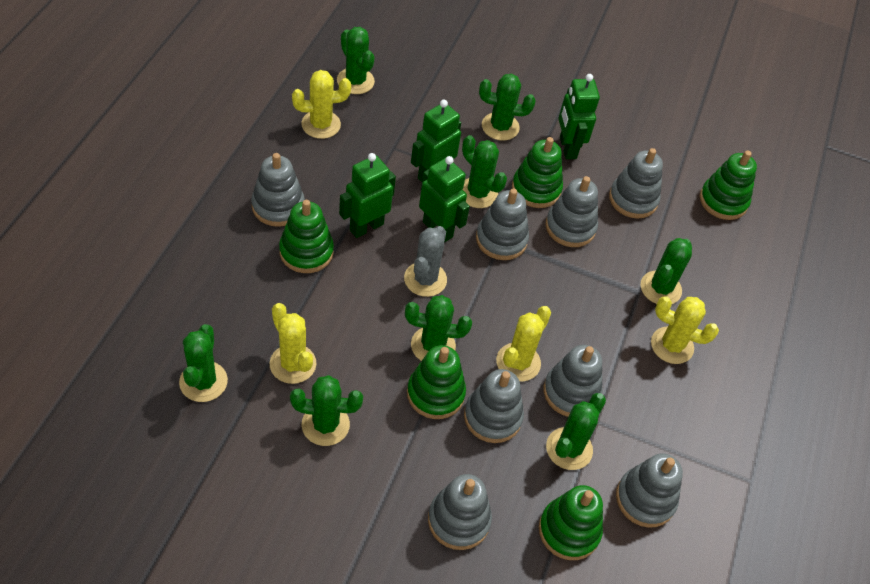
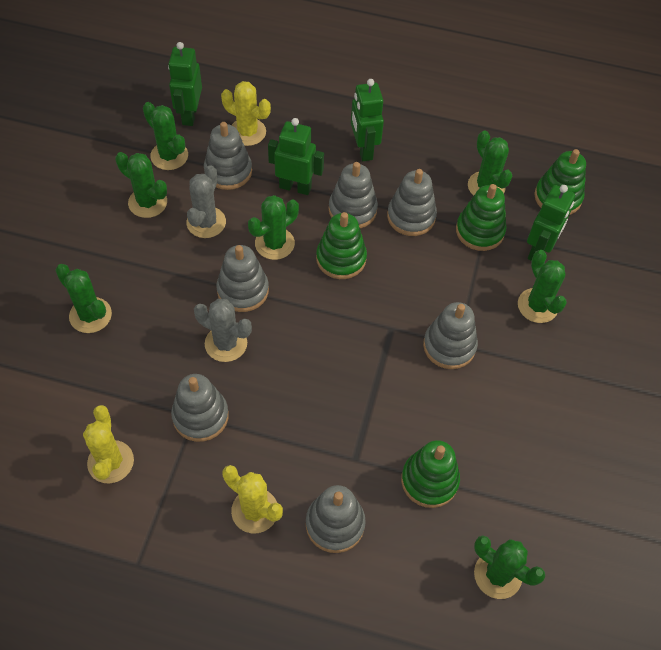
green cactus: 8 -> 7
green stacking toy: 5 -> 4
grey cactus: 1 -> 2
grey stacking toy: 8 -> 7
yellow cactus: 4 -> 3

